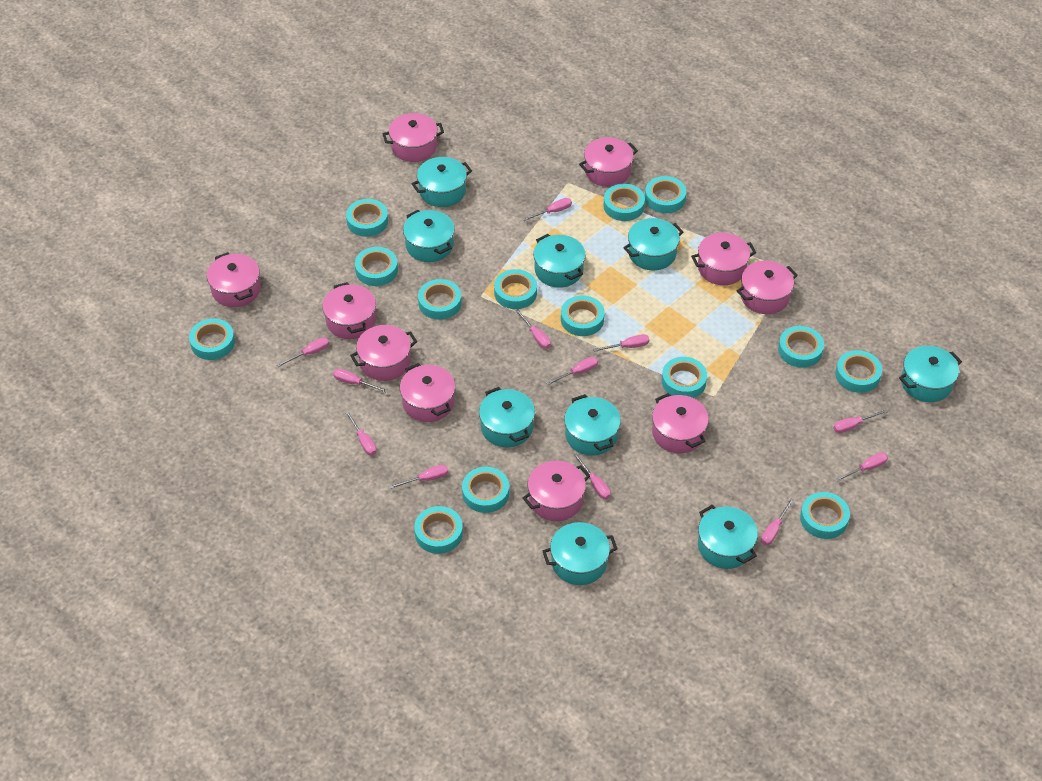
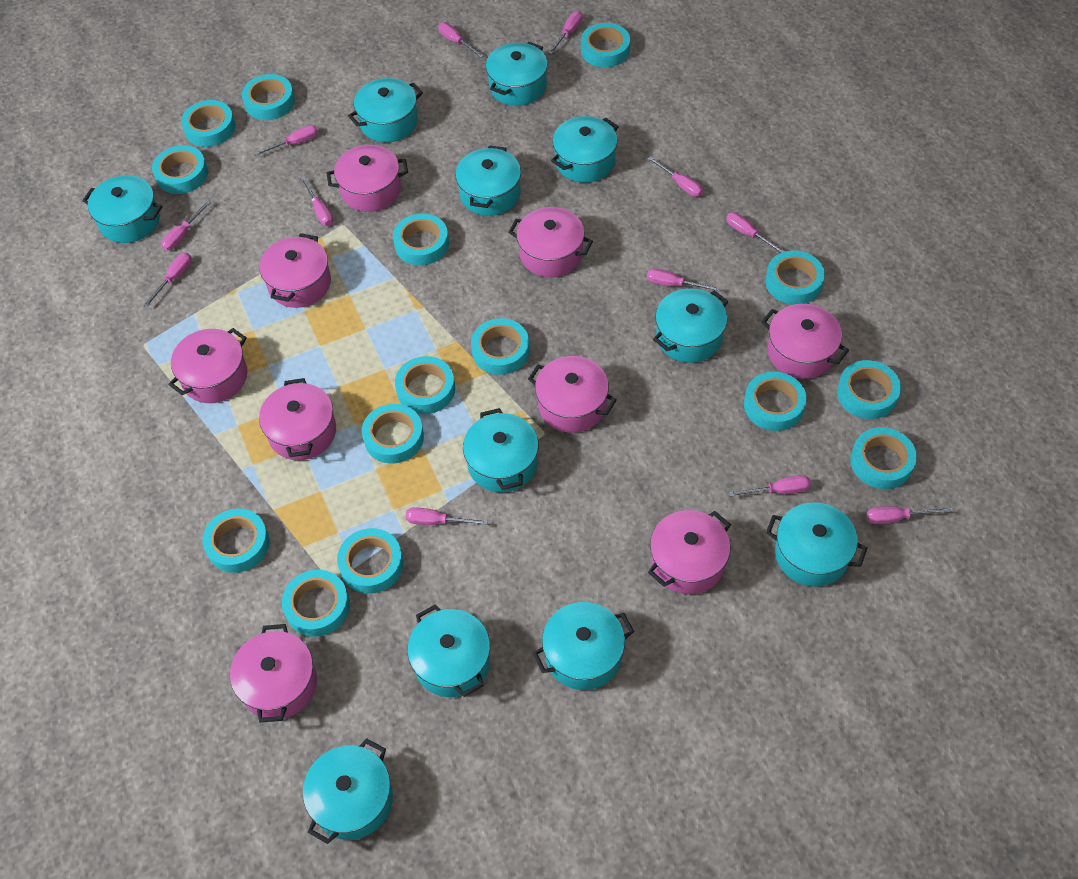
pink pot: 10 -> 9
turquoise pot: 9 -> 11
turquoise tape: 14 -> 15

